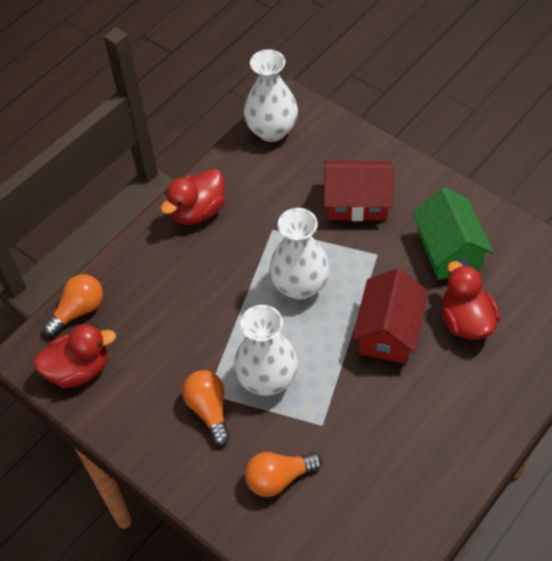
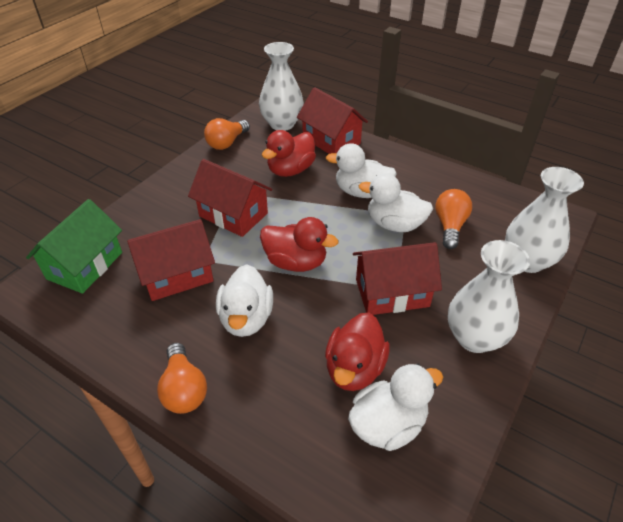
red house: 2 -> 4
white duck: 0 -> 4

